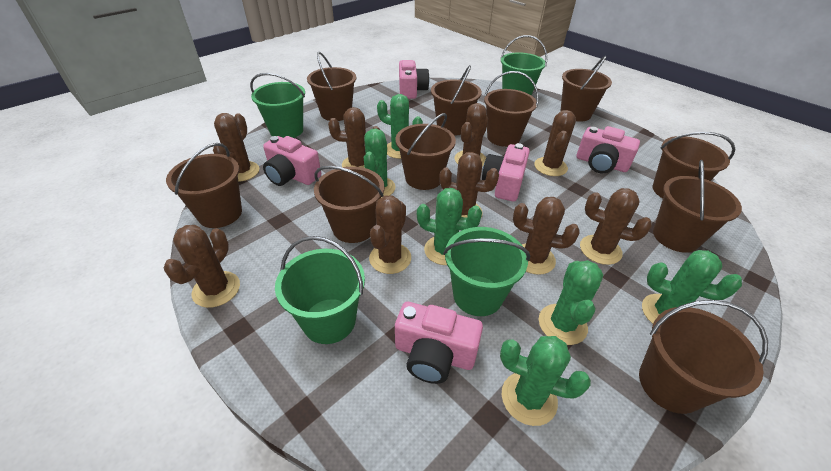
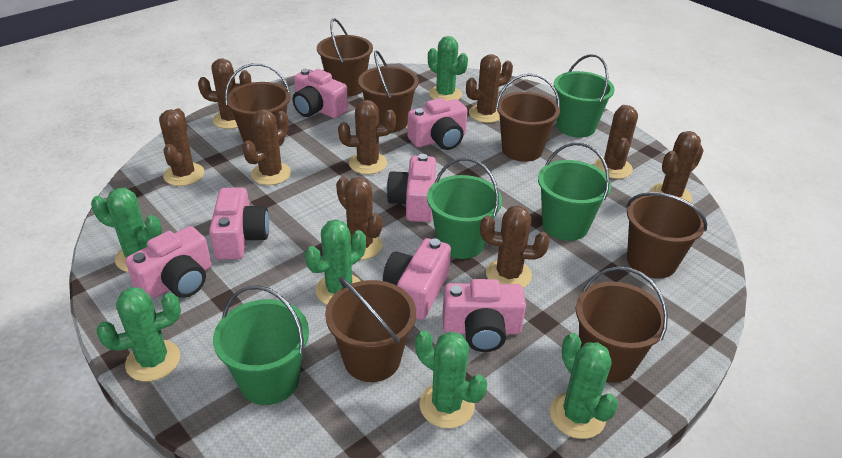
brown bucket: 10 -> 7
pink camera: 5 -> 7

